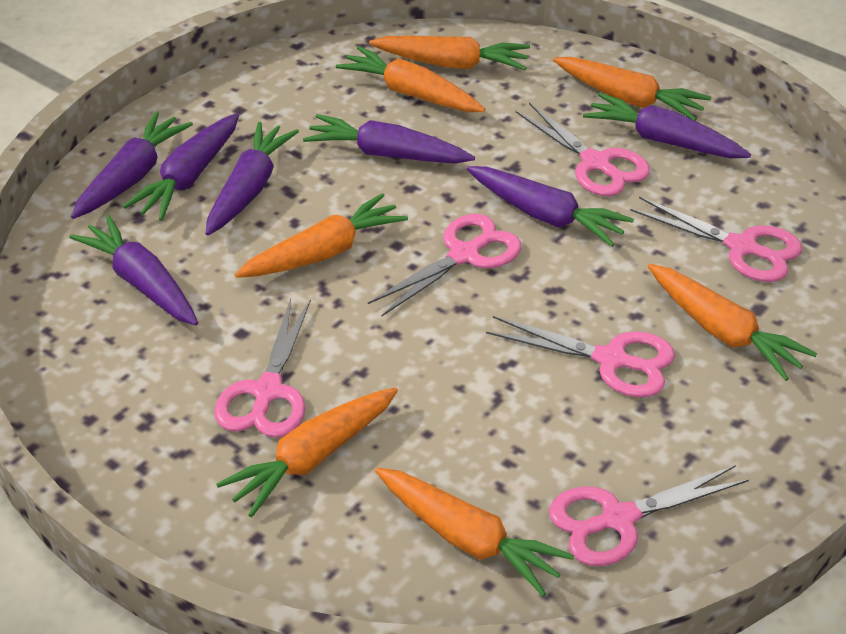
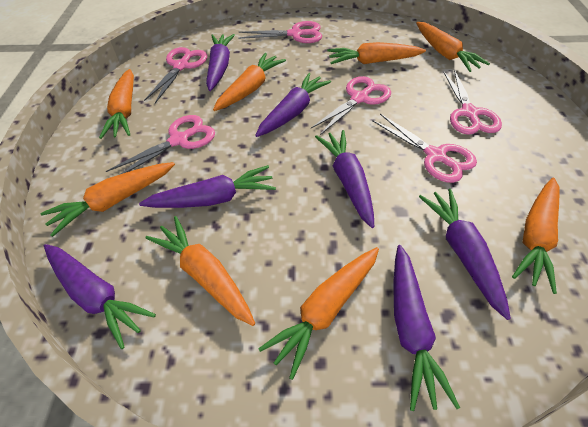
orange carrot: 7 -> 8

